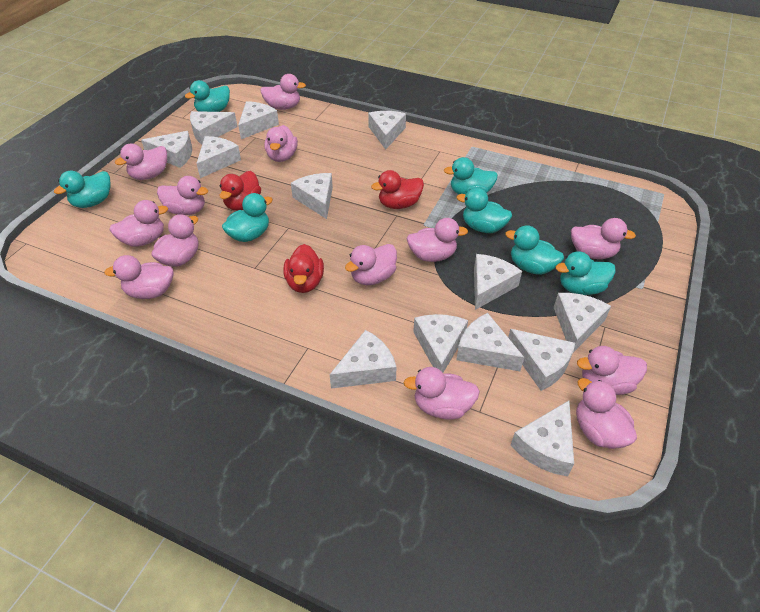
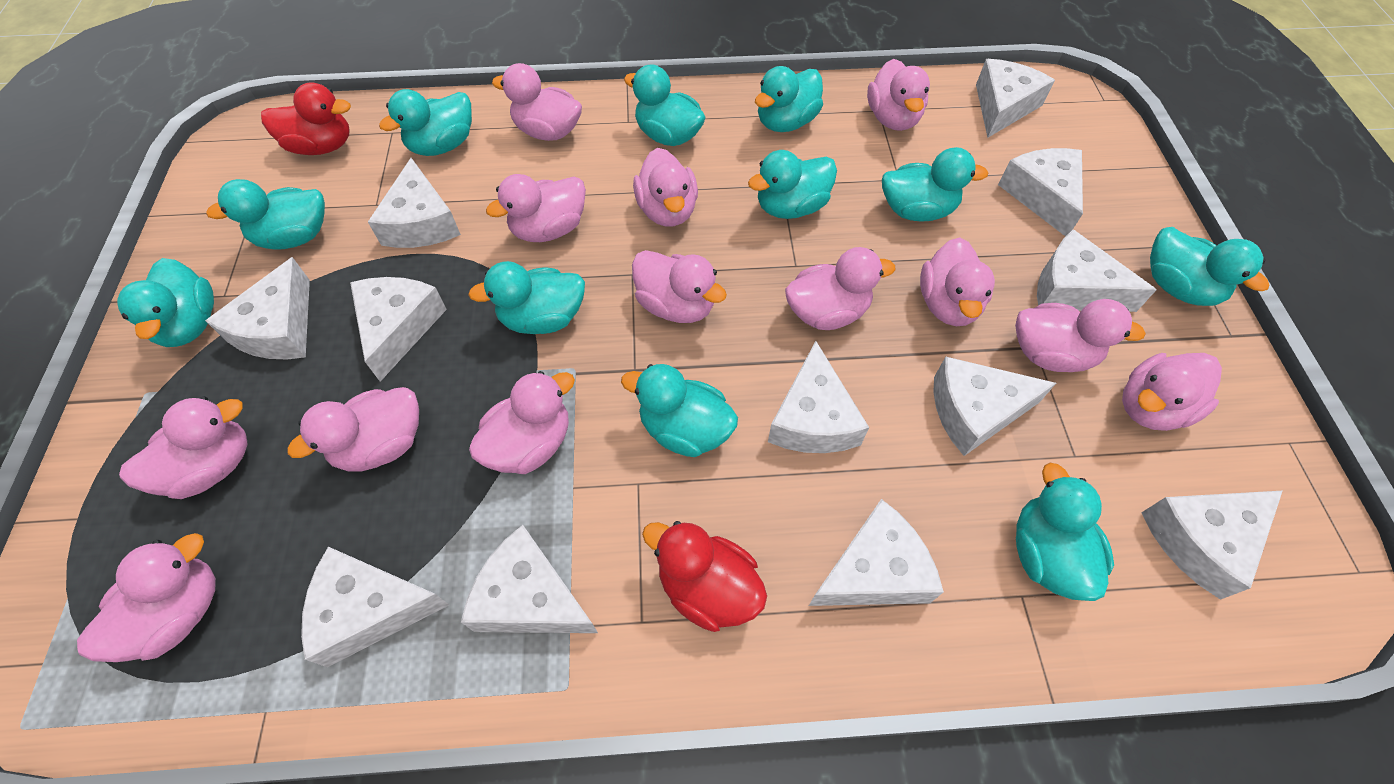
red duck: 3 -> 2
turquoise duck: 7 -> 11
white cheese: 13 -> 12

